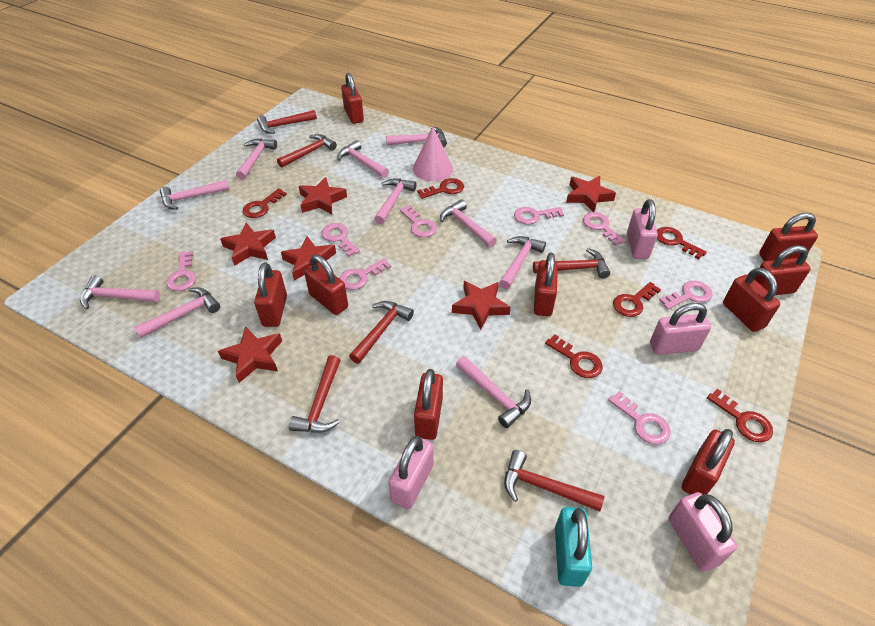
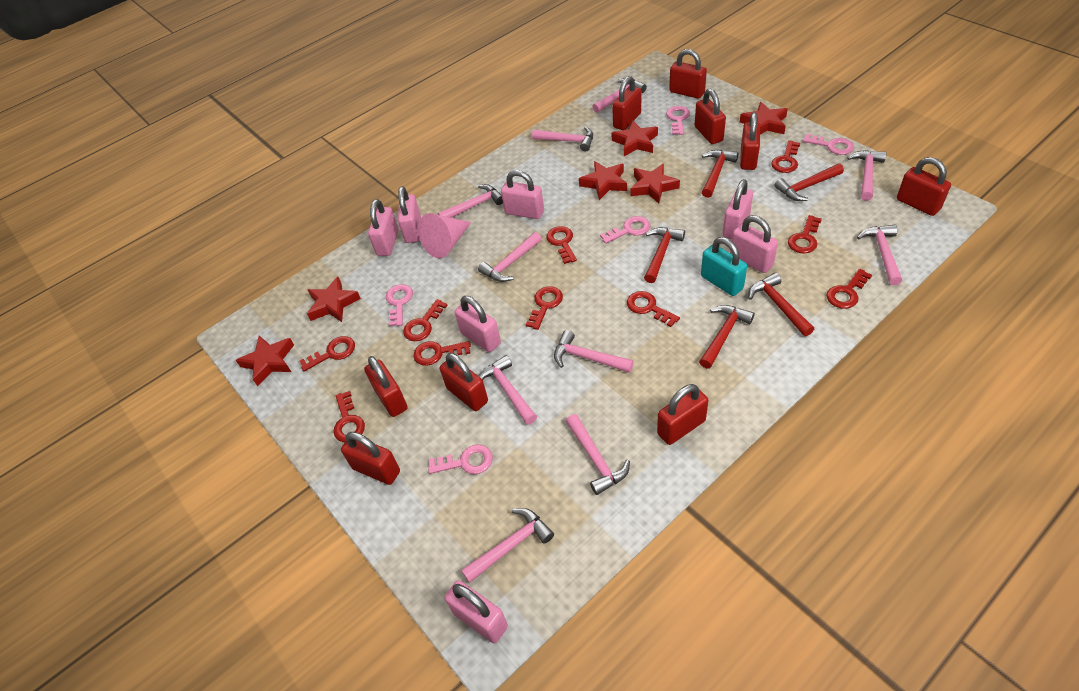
pink key: 8 -> 5
pink padlock: 4 -> 7
red hammer: 6 -> 5
red key: 6 -> 10

